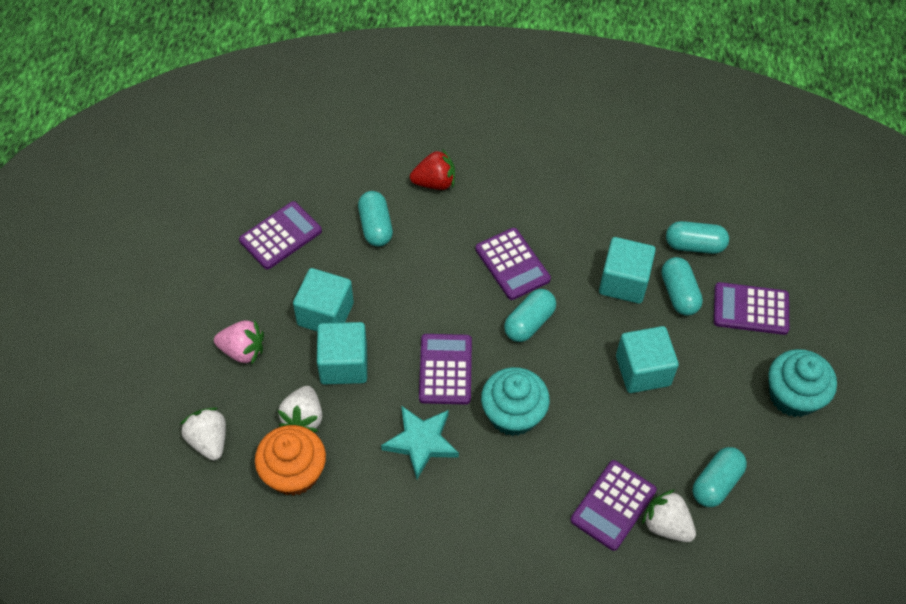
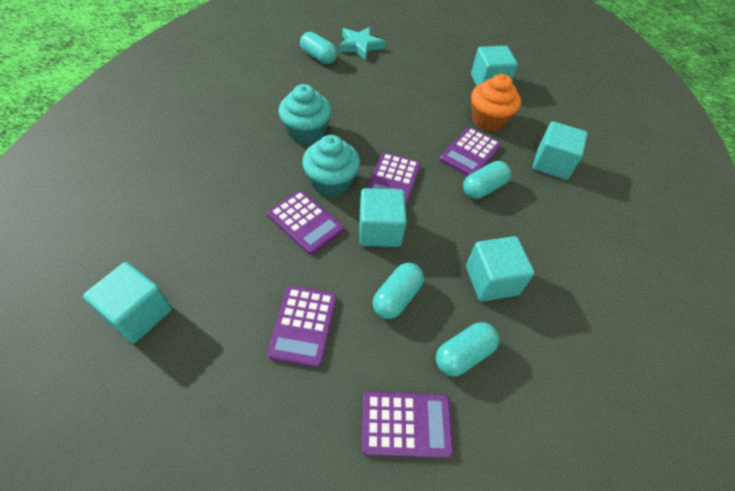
pink strawberry: 1 -> 0
red strawberry: 1 -> 0
turquoise capsule: 5 -> 4
turquoise cube: 4 -> 5
white strawberry: 3 -> 0

